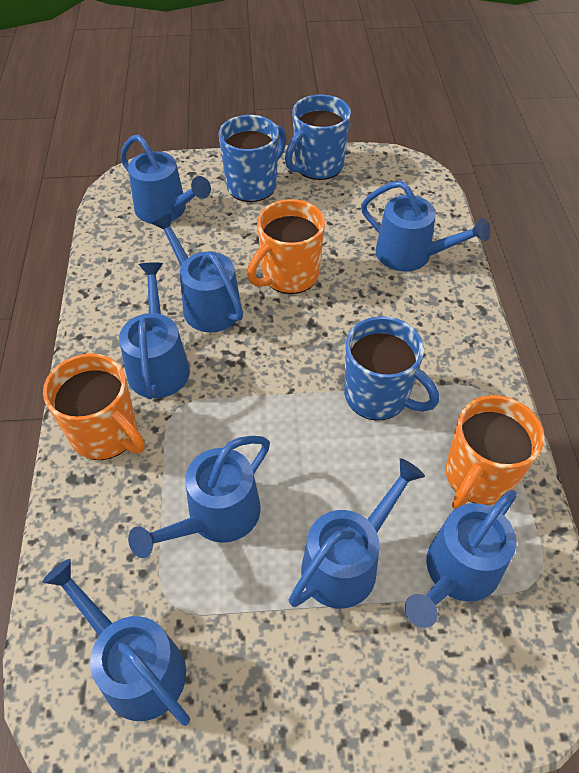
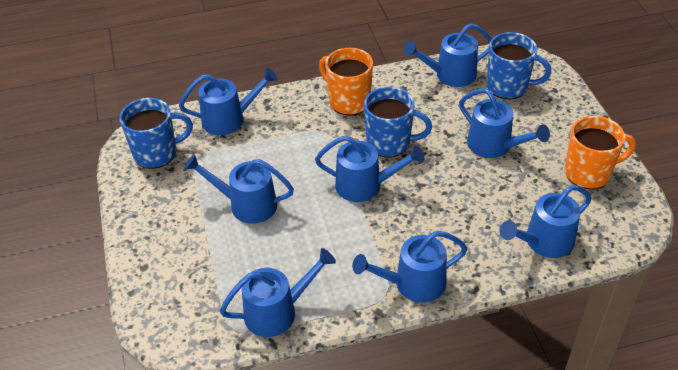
orange mug: 3 -> 2

